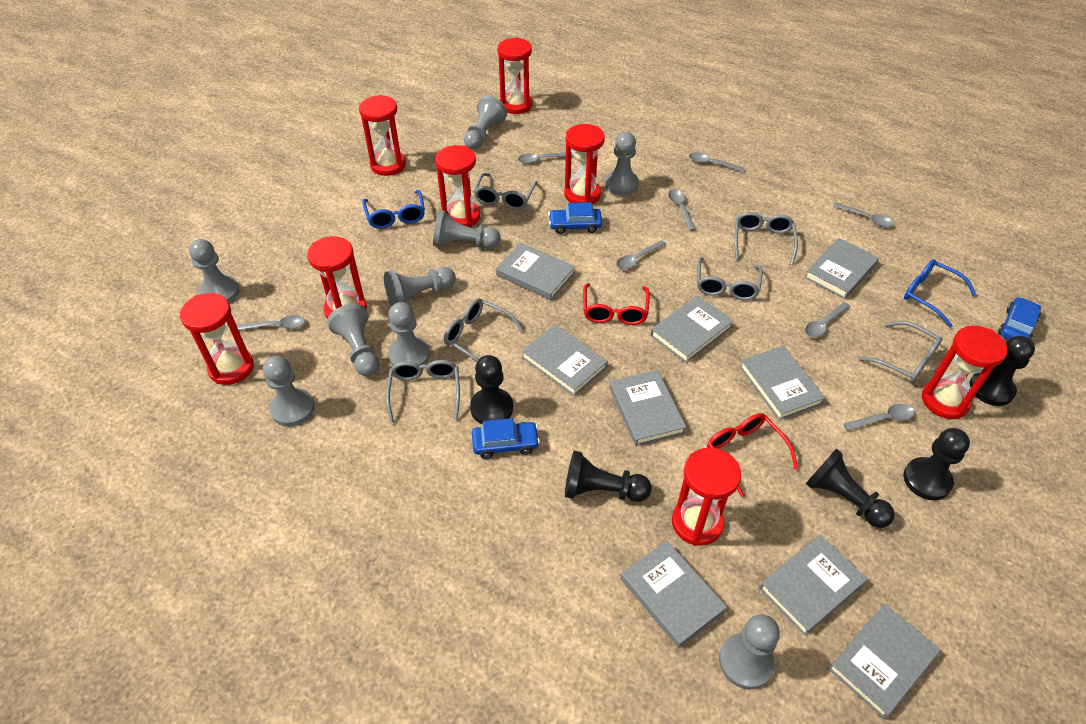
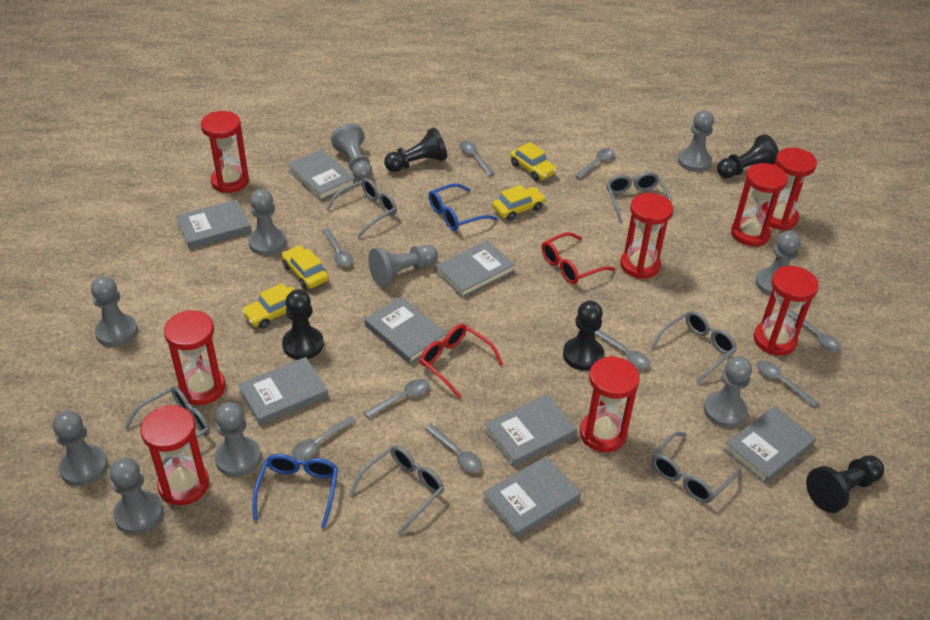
blue car: 3 -> 0
grey book: 9 -> 8
grey pawn: 9 -> 10
grey spoon: 8 -> 9
yellow car: 0 -> 4

